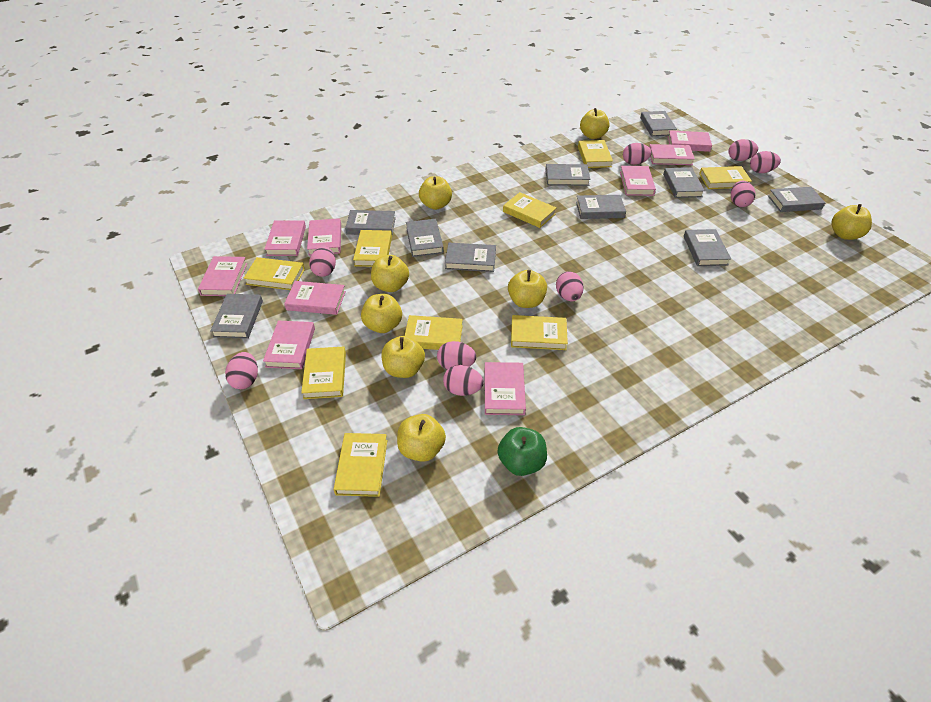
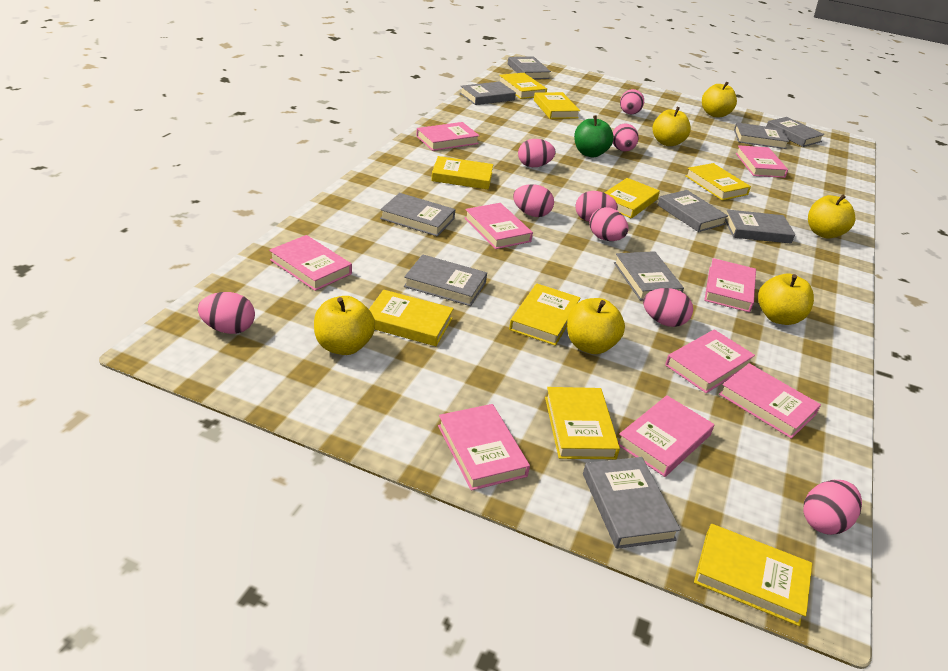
yellow apple: 8 -> 6

